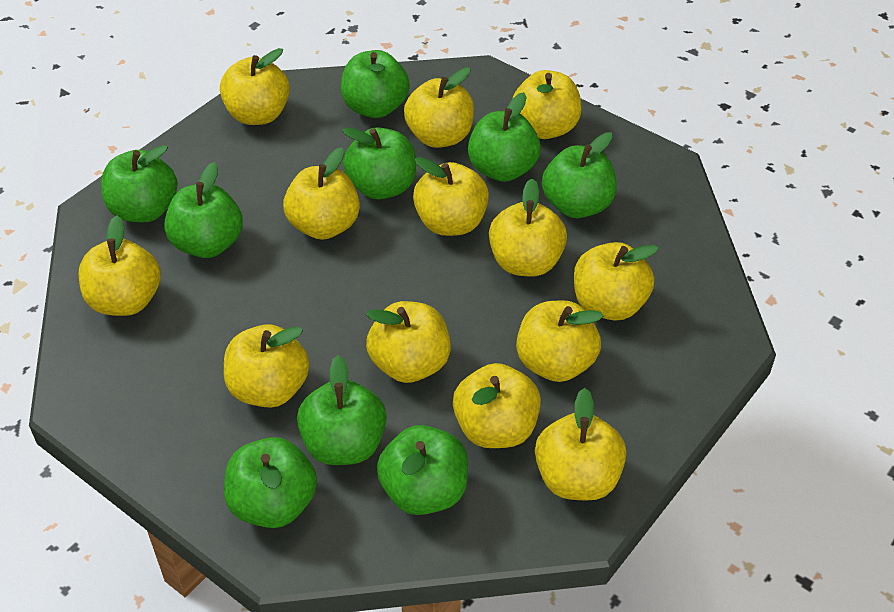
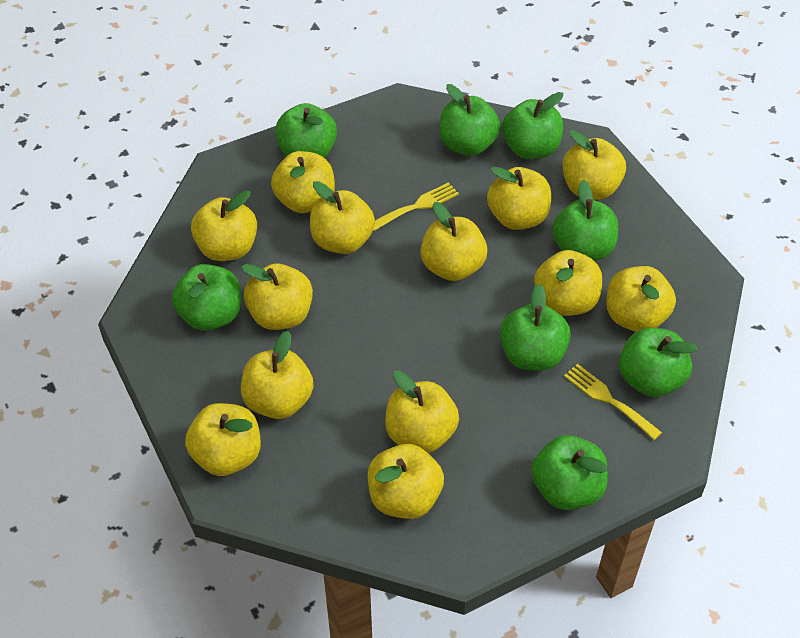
green apple: 9 -> 8
yellow fork: 0 -> 2

